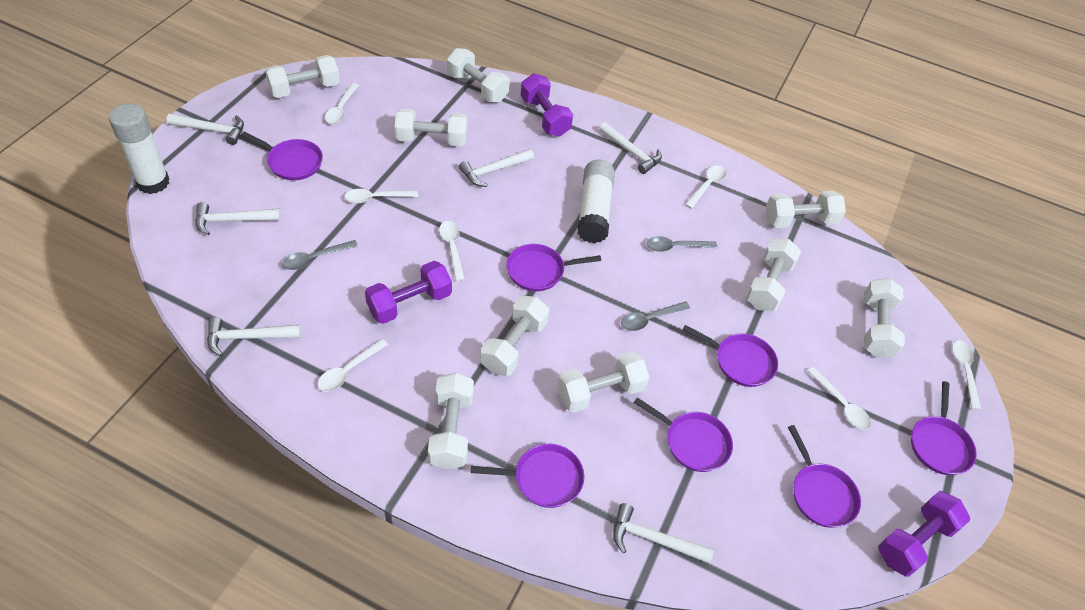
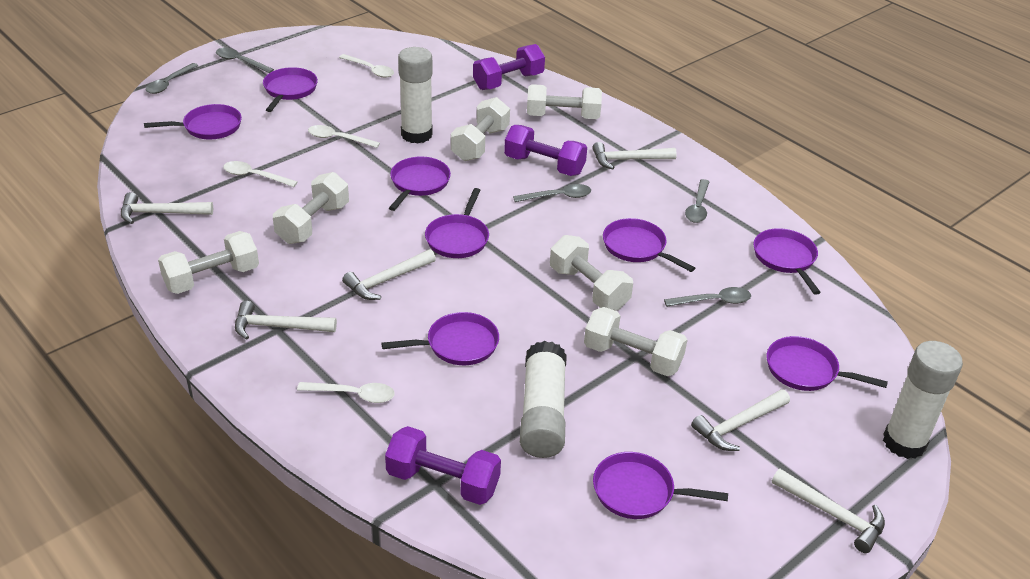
grey spoon: 3 -> 5
purple pan: 7 -> 9
white dumbbell: 9 -> 6
white glue stick: 2 -> 3
white spoon: 7 -> 4

